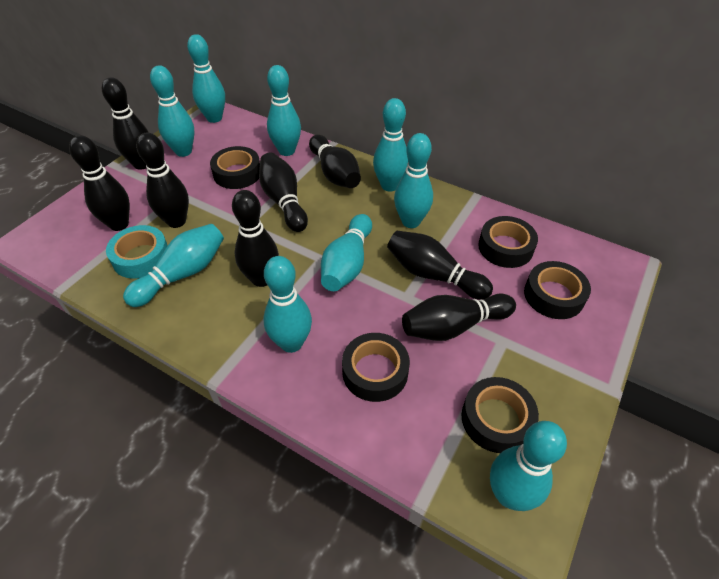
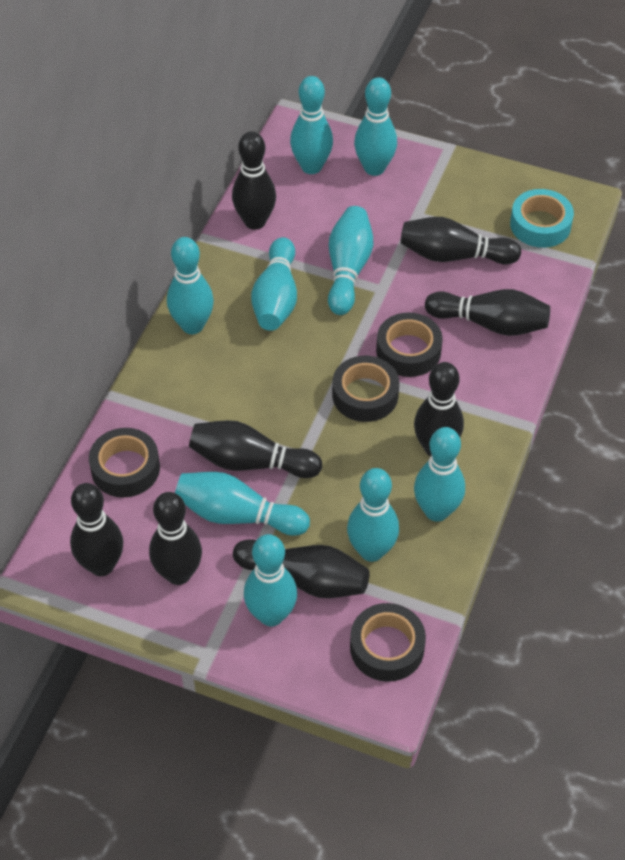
black tape: 5 -> 4

